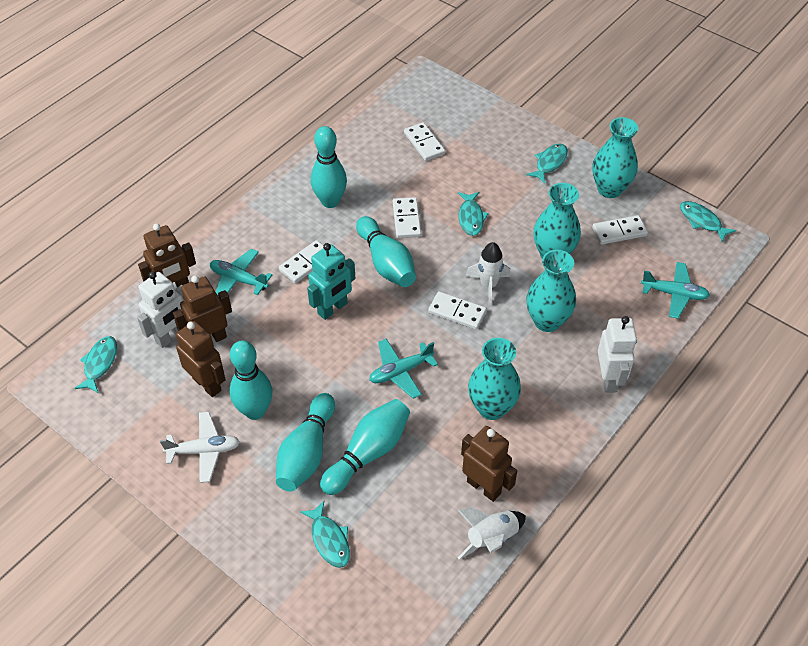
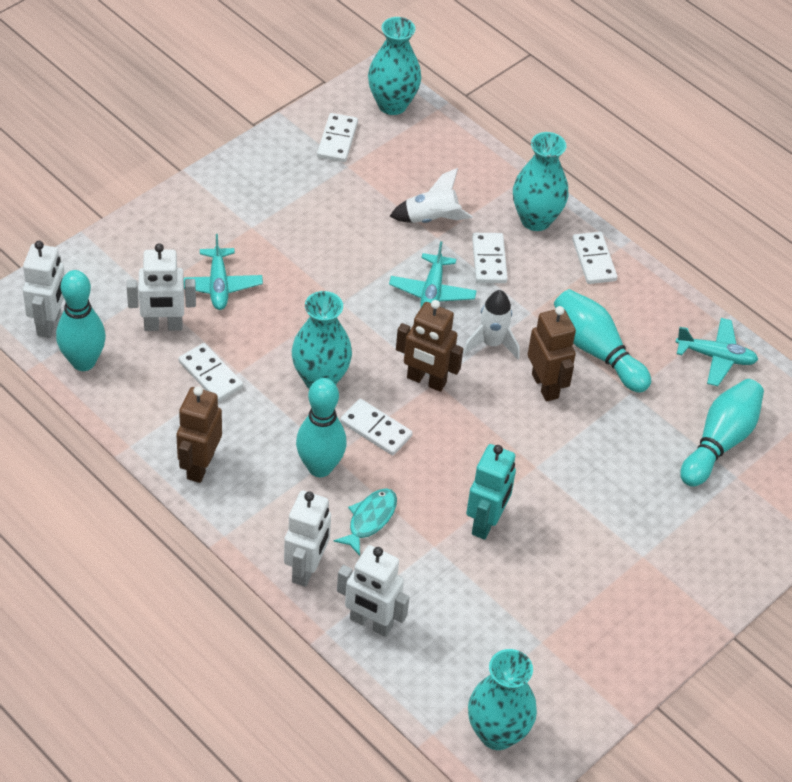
brown robot: 4 -> 3
turquoise bowling pin: 5 -> 4
turquoise fish: 5 -> 1
white plane: 1 -> 0
white robot: 2 -> 4

